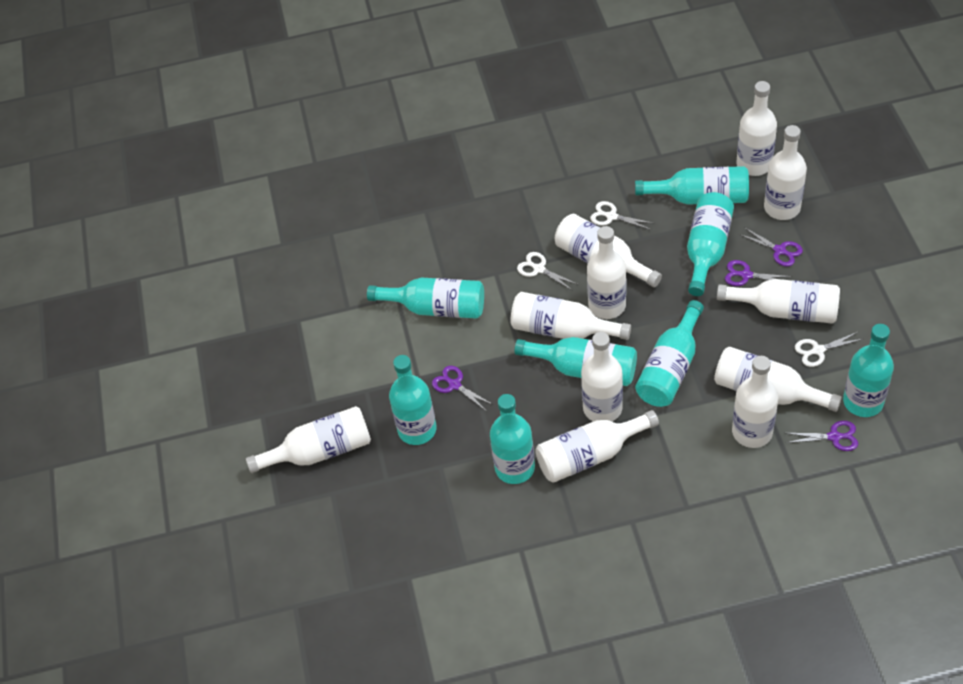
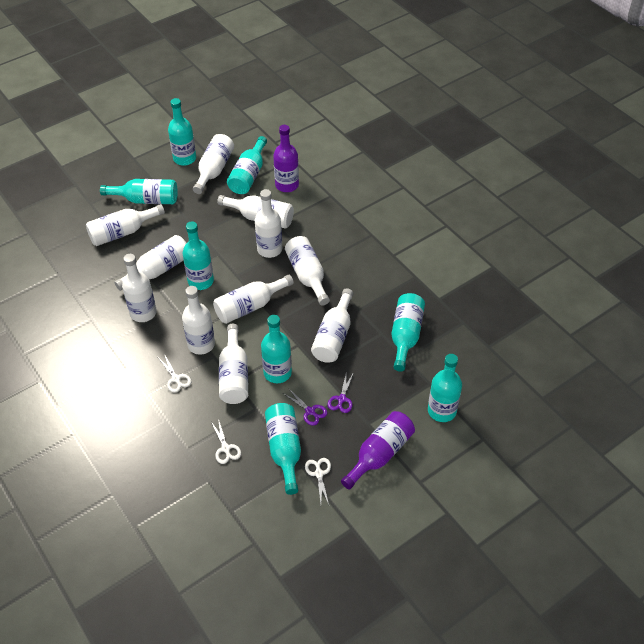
purple bottle: 0 -> 2
purple scissors: 4 -> 2

